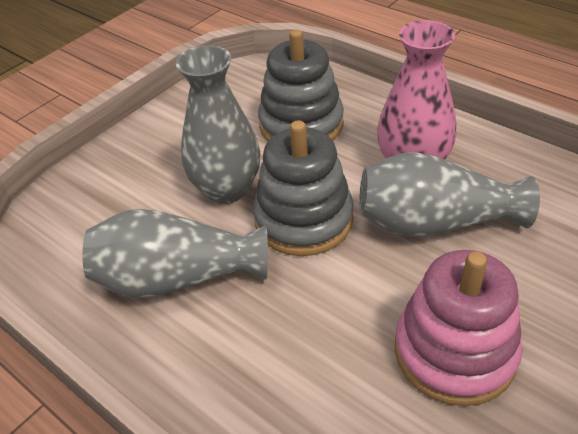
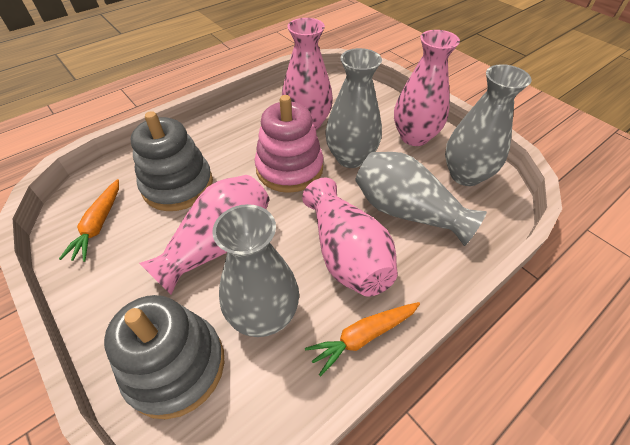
grey vase: 3 -> 4
orange carrot: 0 -> 2
pink vase: 1 -> 4

